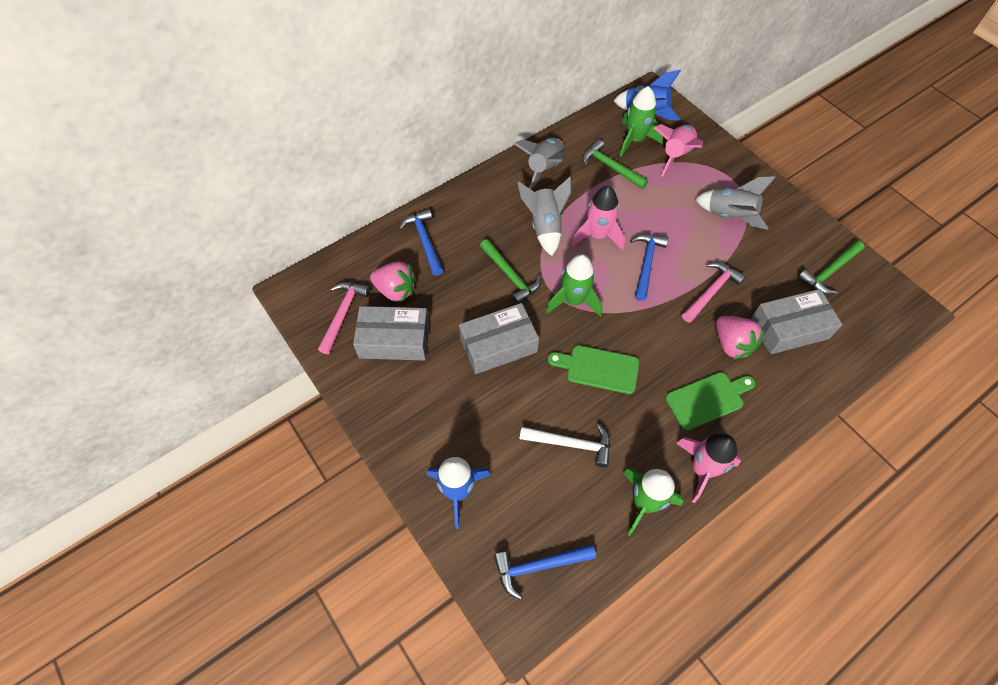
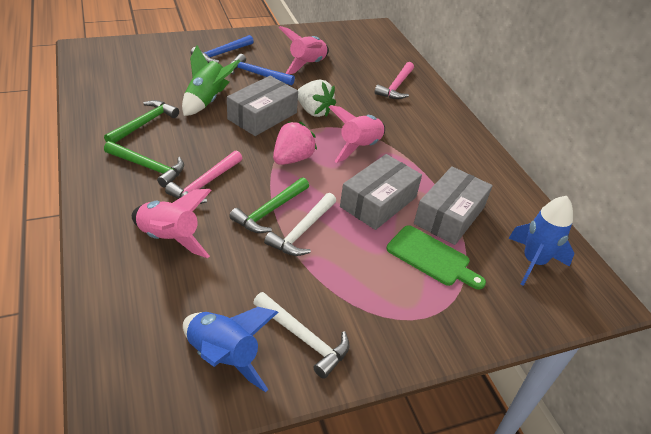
blue hammer: 3 -> 2
green cutting board: 2 -> 1
green rocket: 3 -> 1
grey rocket: 3 -> 0
pink strawberry: 2 -> 1
white hammer: 1 -> 2
white strawberry: 0 -> 1

